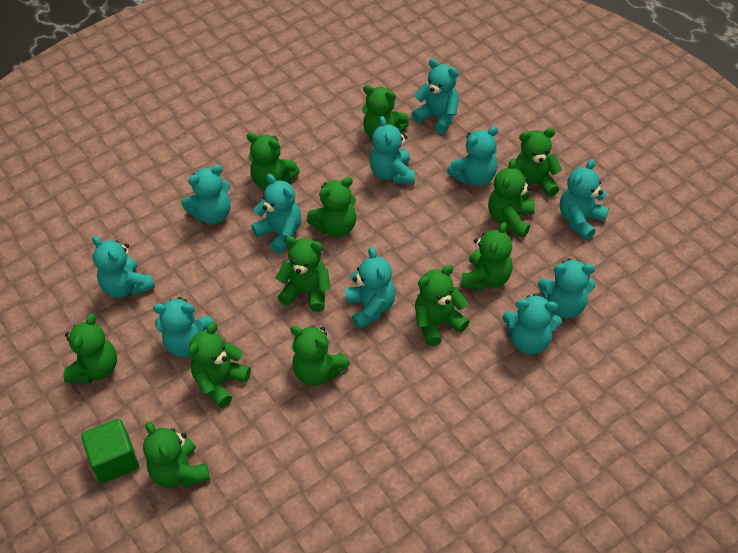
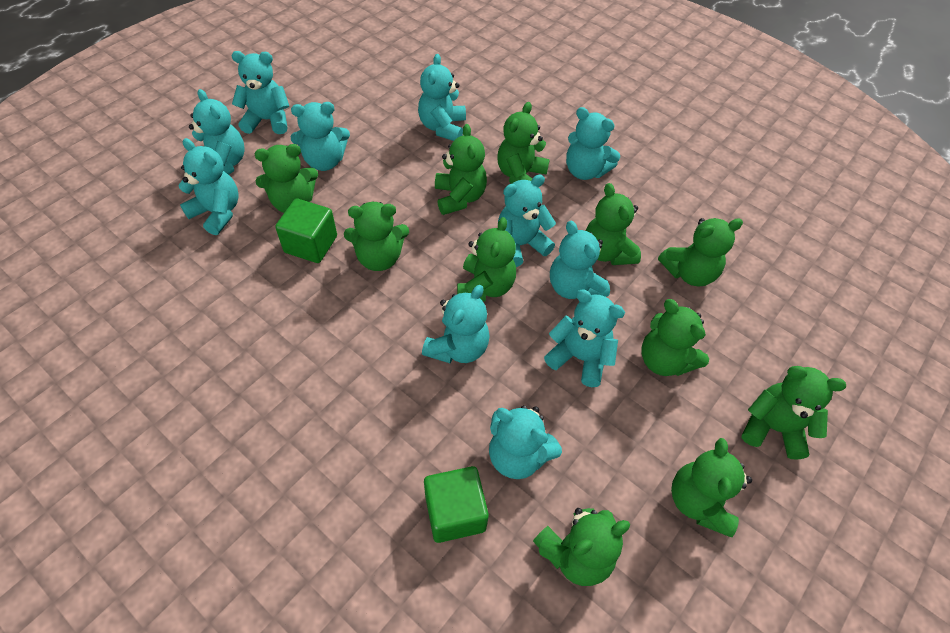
green cube: 1 -> 2
green teddy bear: 12 -> 11

